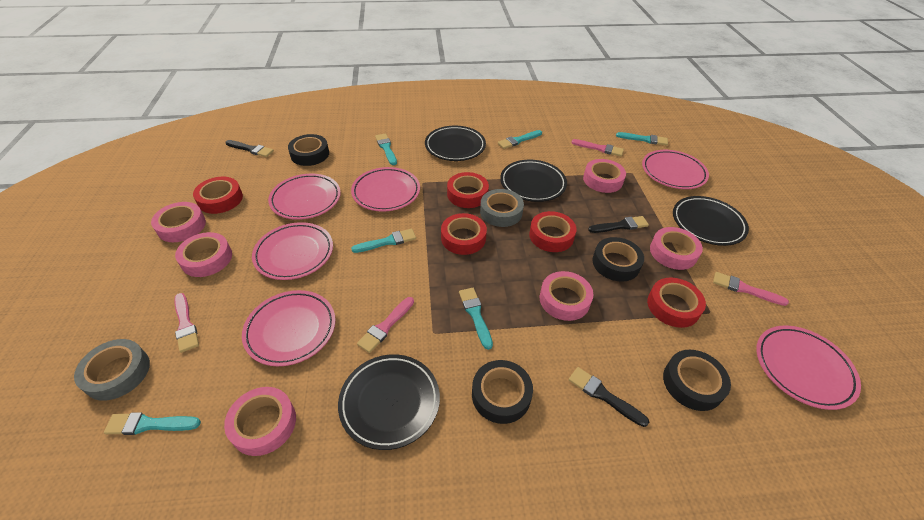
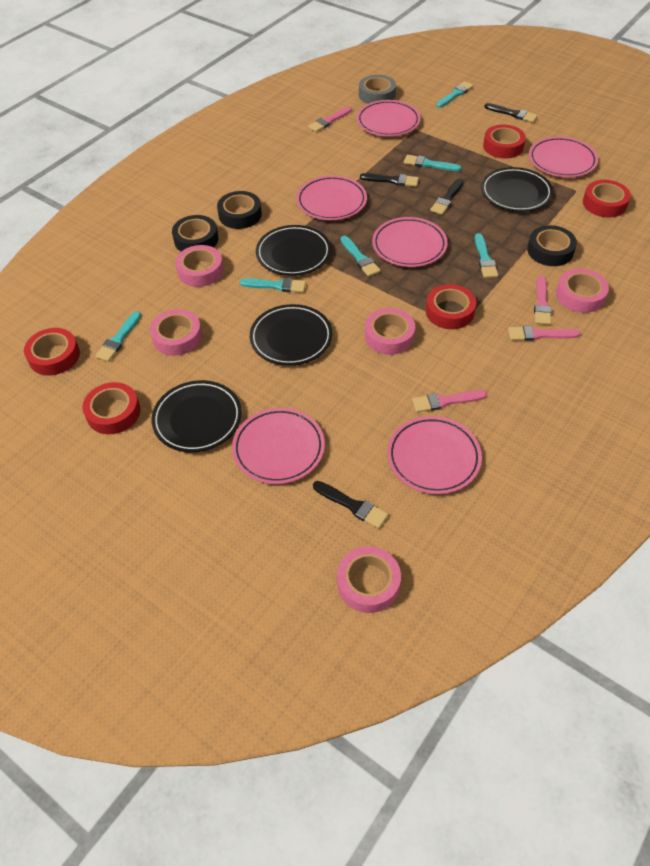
black brush: 3 -> 4
black tape: 4 -> 3
grey tape: 2 -> 1
pink tape: 6 -> 5

